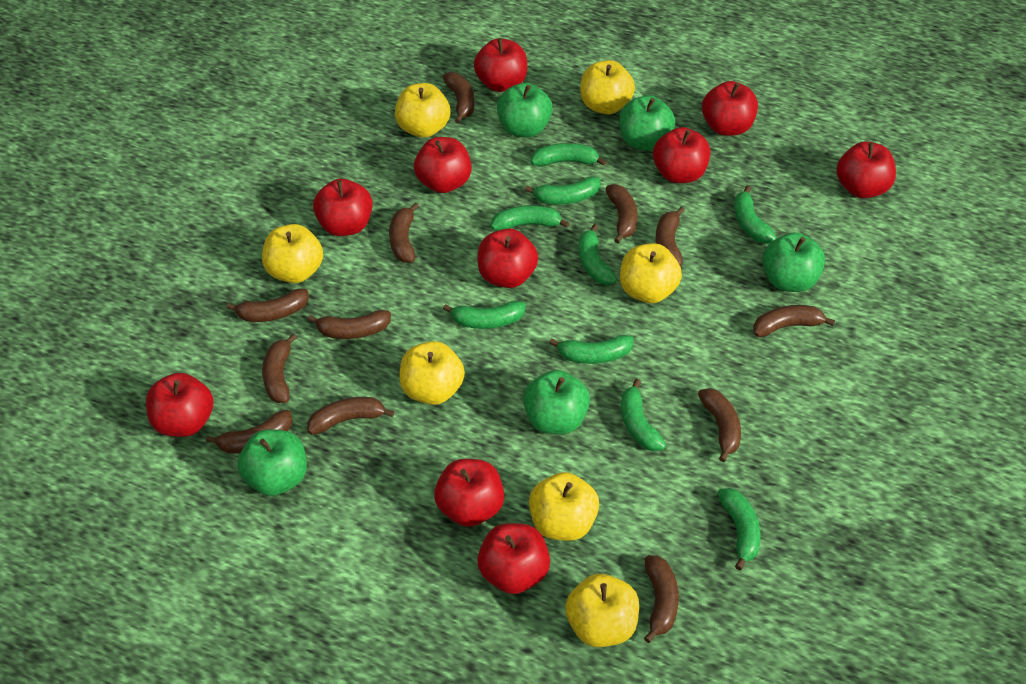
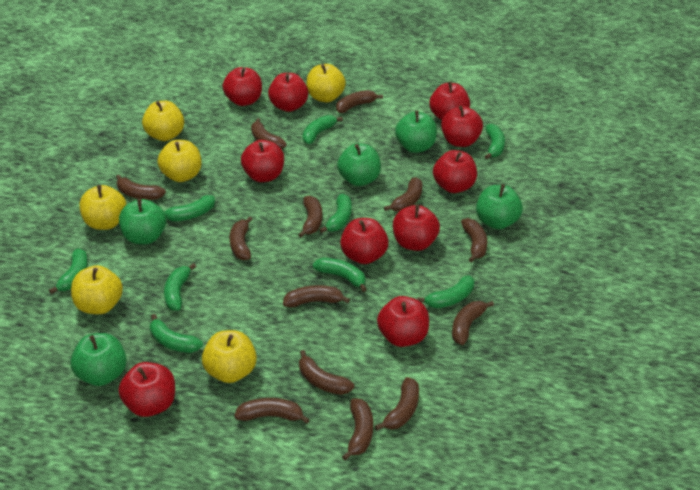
brown banana: 12 -> 13
yellow apple: 7 -> 6

